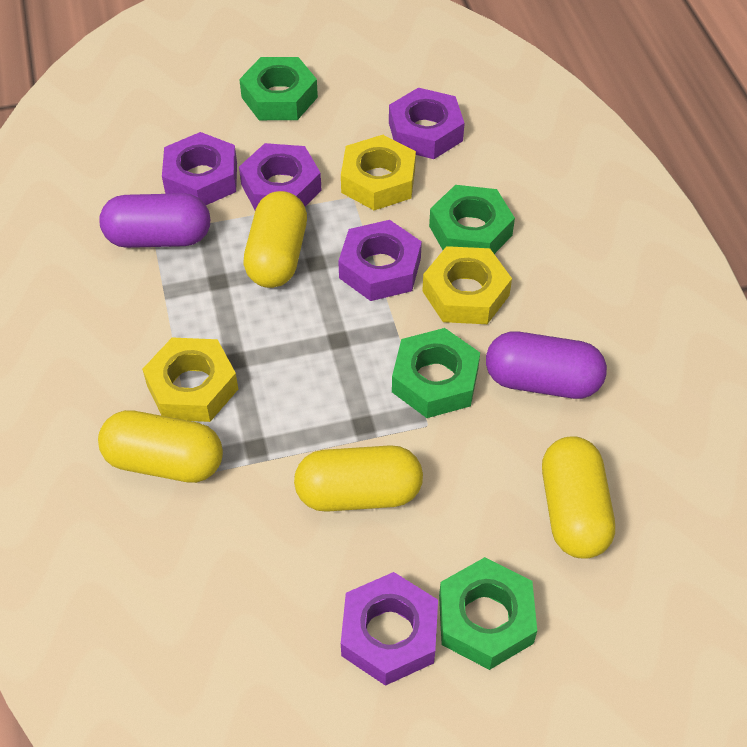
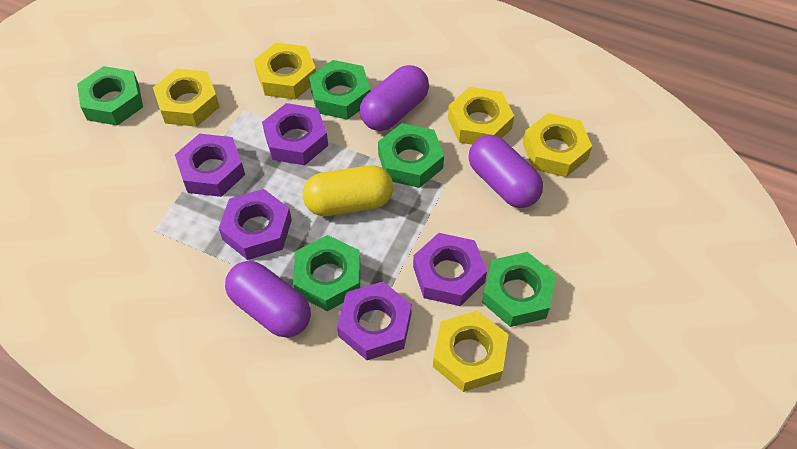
green nut: 4 -> 5
purple capsule: 2 -> 3
yellow capsule: 4 -> 1
yellow nut: 3 -> 5

